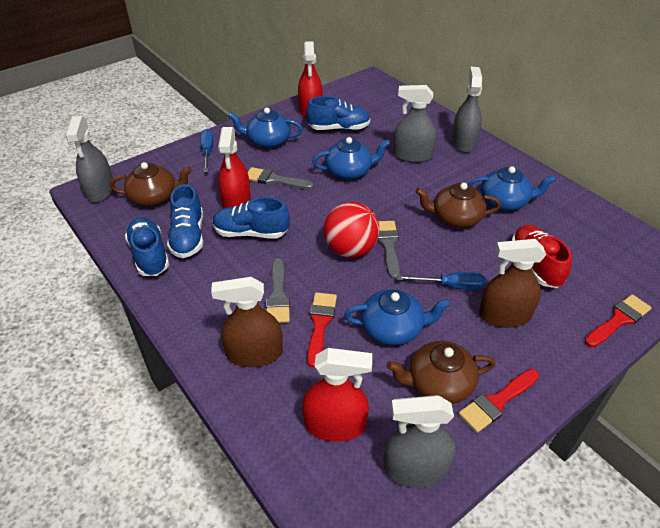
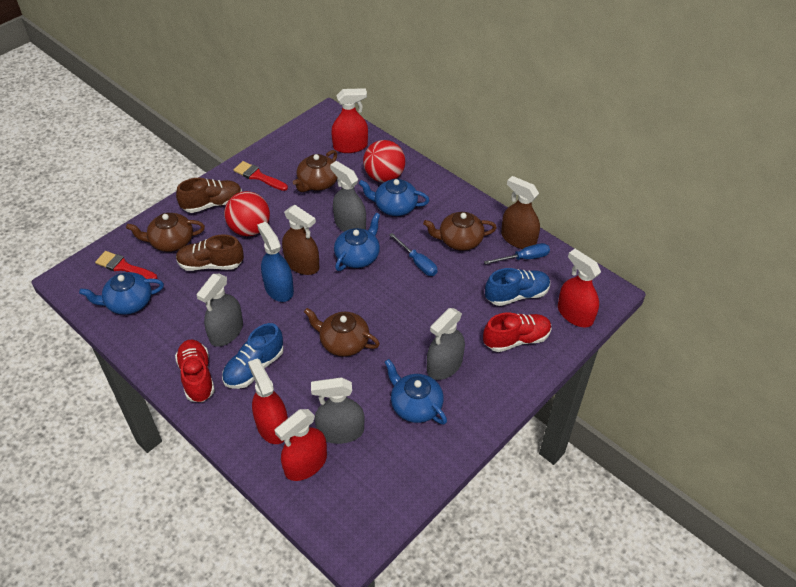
blue shoe: 4 -> 2
blue spray bottle: 0 -> 1
brown shoe: 0 -> 2
brown teapot: 3 -> 4
grey brush: 3 -> 0
red ball: 1 -> 2
red brush: 3 -> 2
red shoe: 1 -> 2
red spray bottle: 3 -> 4

